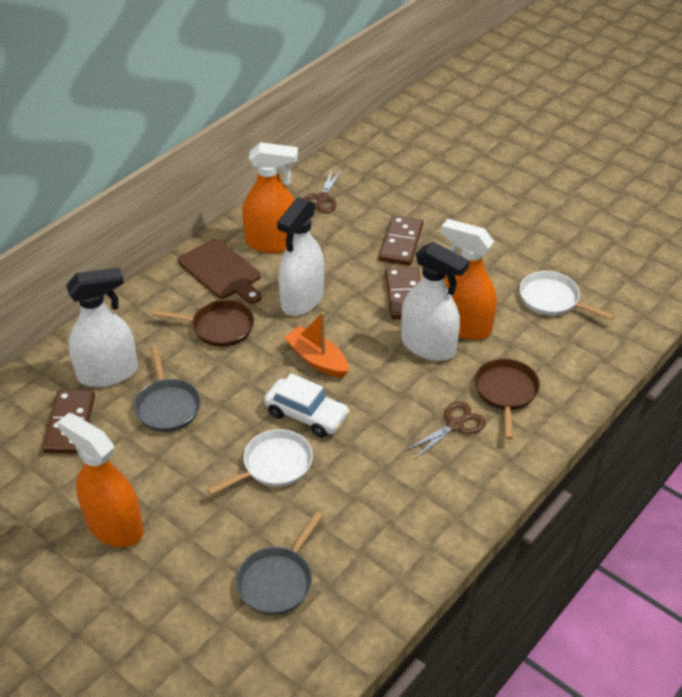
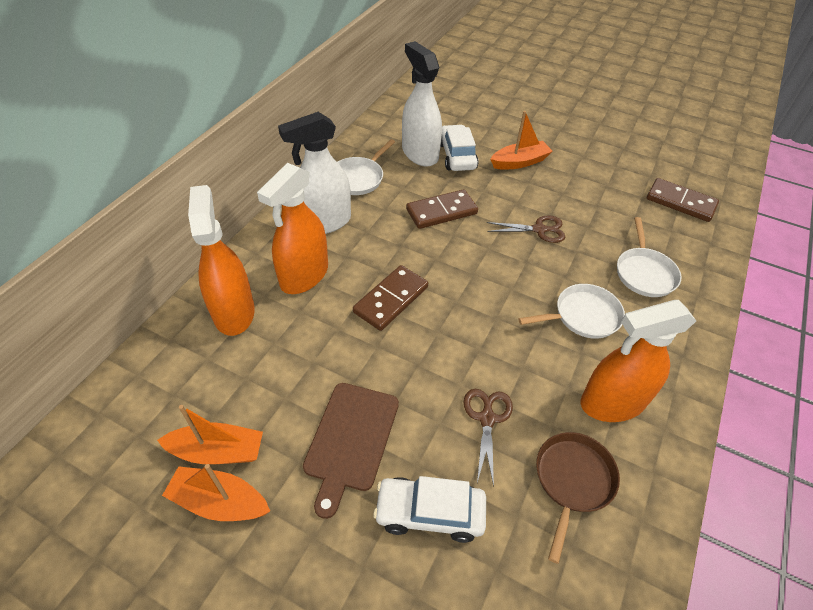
brown pan: 2 -> 1
grey pan: 2 -> 0
orange boat: 1 -> 3
white car: 1 -> 2
white pan: 2 -> 3
white spray bottle: 3 -> 2

